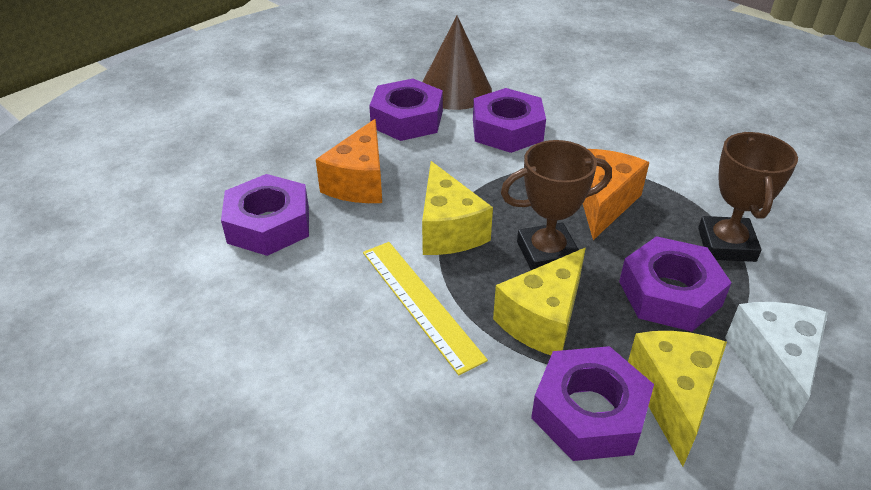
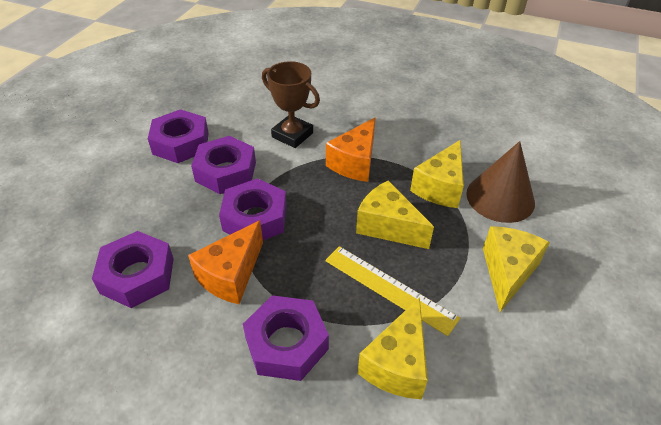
brown trophy: 2 -> 1
white cheese: 1 -> 0
yellow cheese: 3 -> 4

